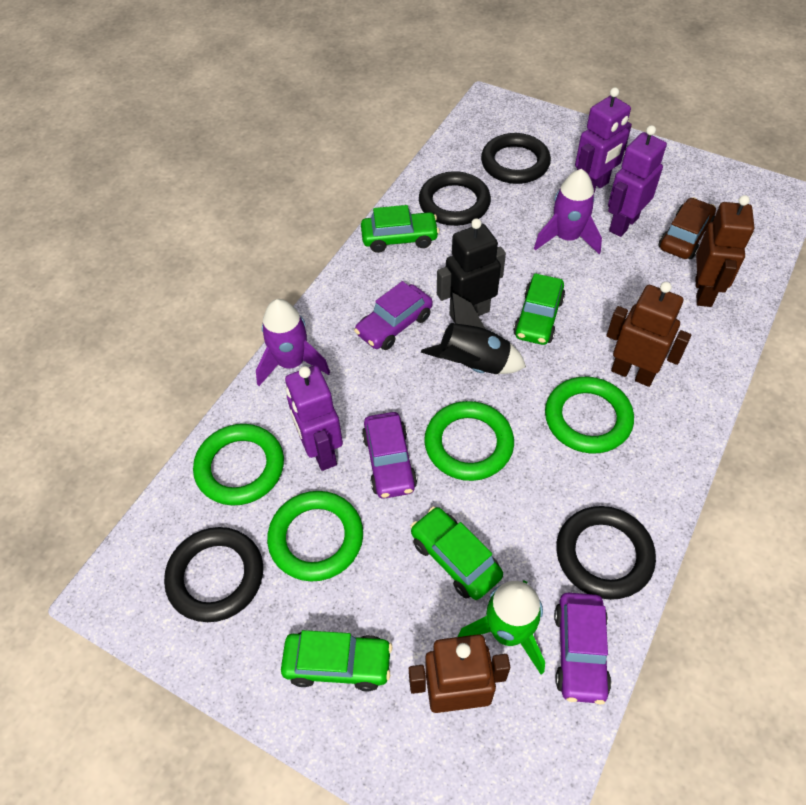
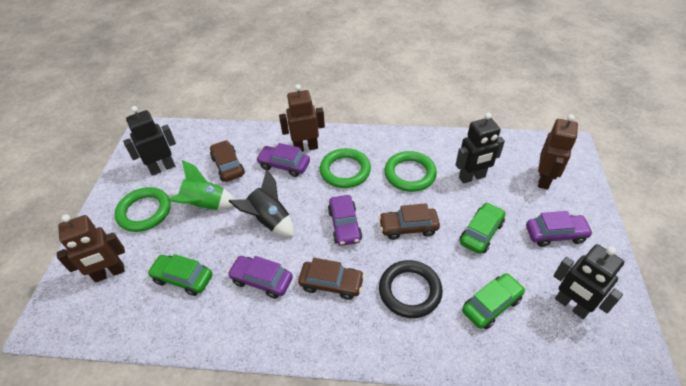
black ring: 4 -> 1
black robot: 1 -> 3
brown car: 1 -> 3
green car: 4 -> 3
green ring: 4 -> 3
purple car: 3 -> 4
purple robot: 3 -> 0
purple rocket: 2 -> 0

